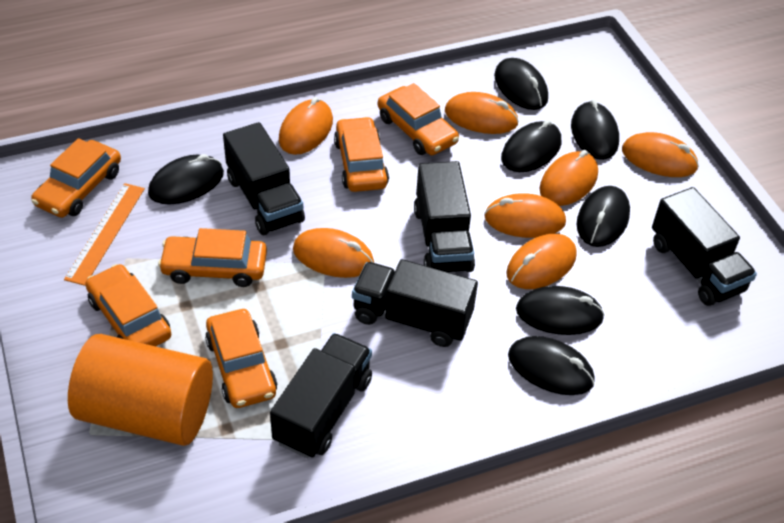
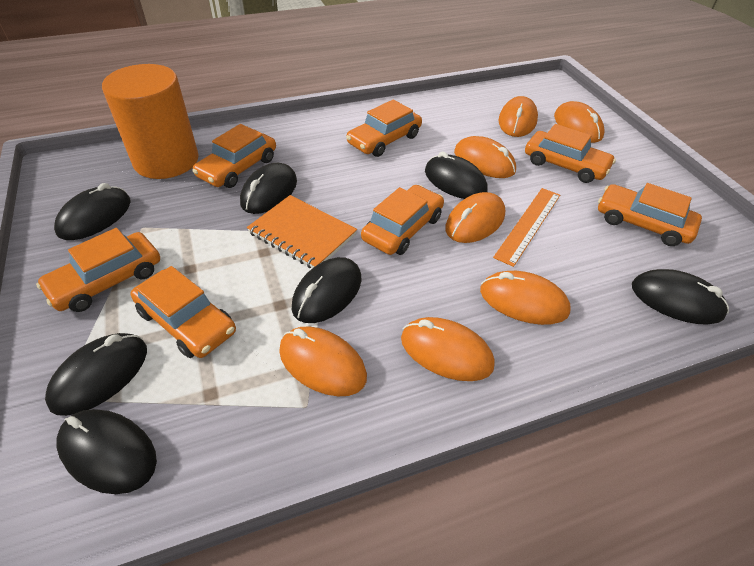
black truck: 5 -> 0
orange car: 6 -> 7
orange notebook: 0 -> 1

